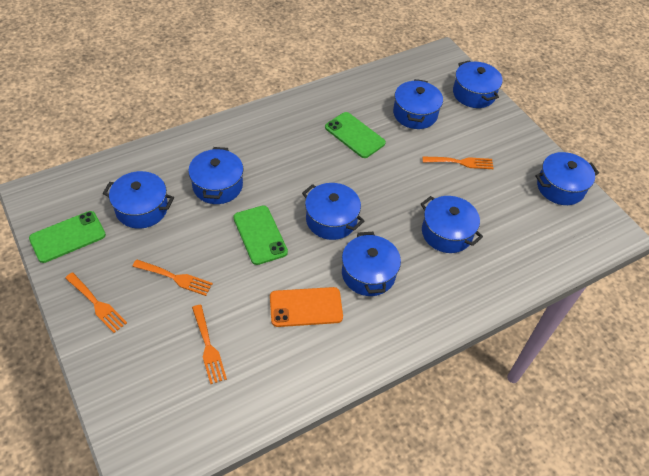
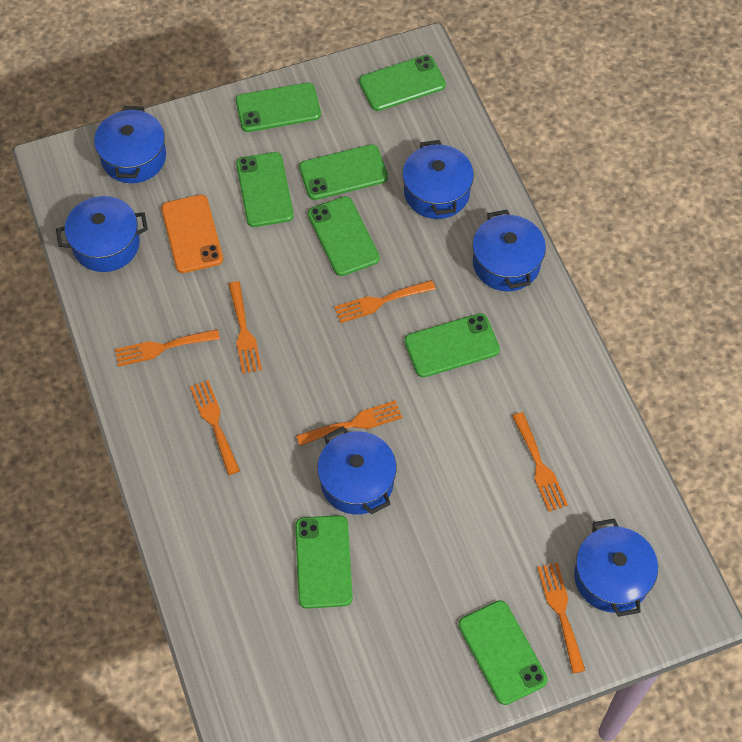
blue pot: 8 -> 6
green phone: 3 -> 8
orange fork: 4 -> 7

